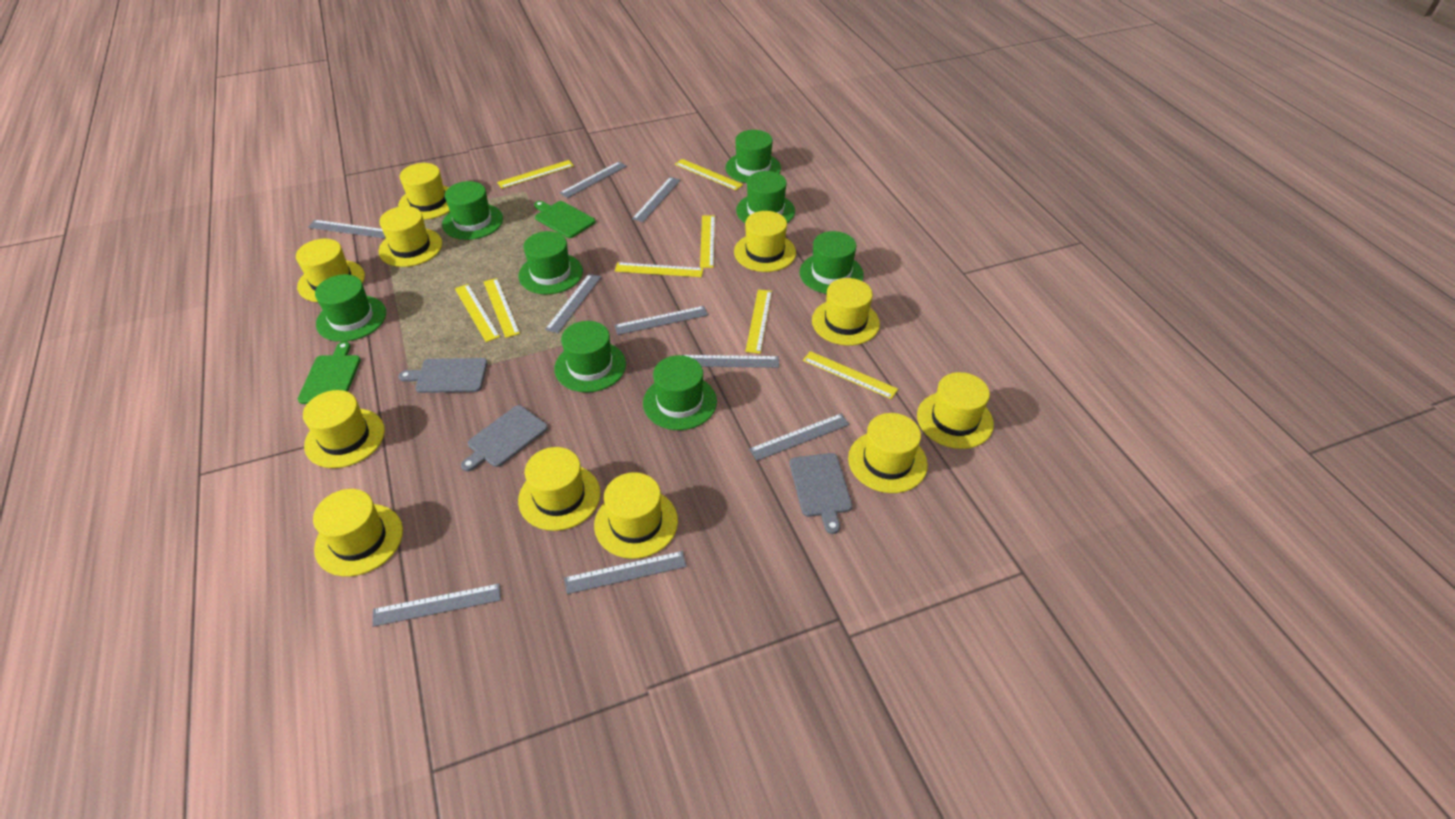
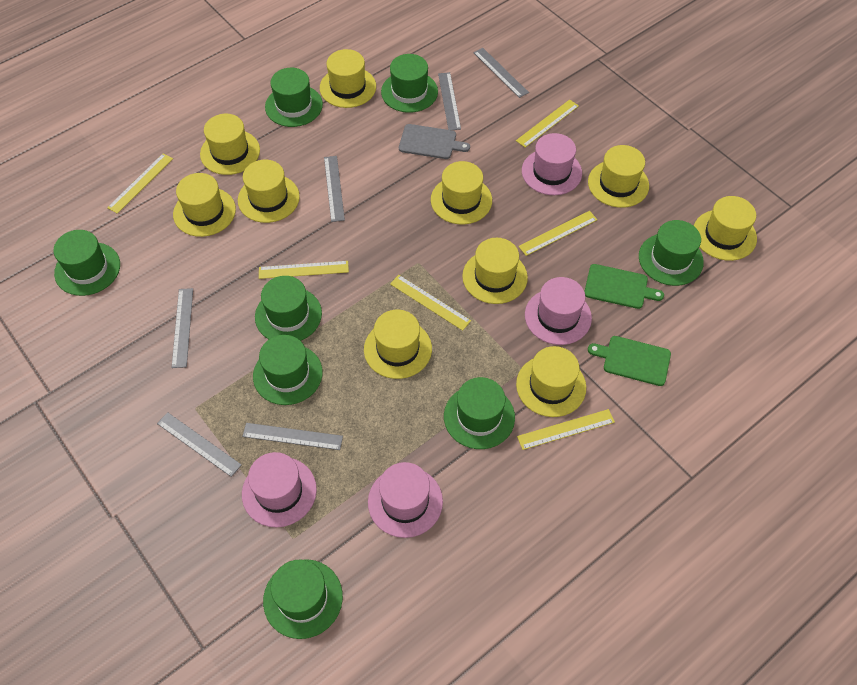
grey cutting board: 3 -> 1
grey ruler: 9 -> 6
pink hat: 0 -> 4
yellow hat: 11 -> 10
yellow ruler: 8 -> 6

